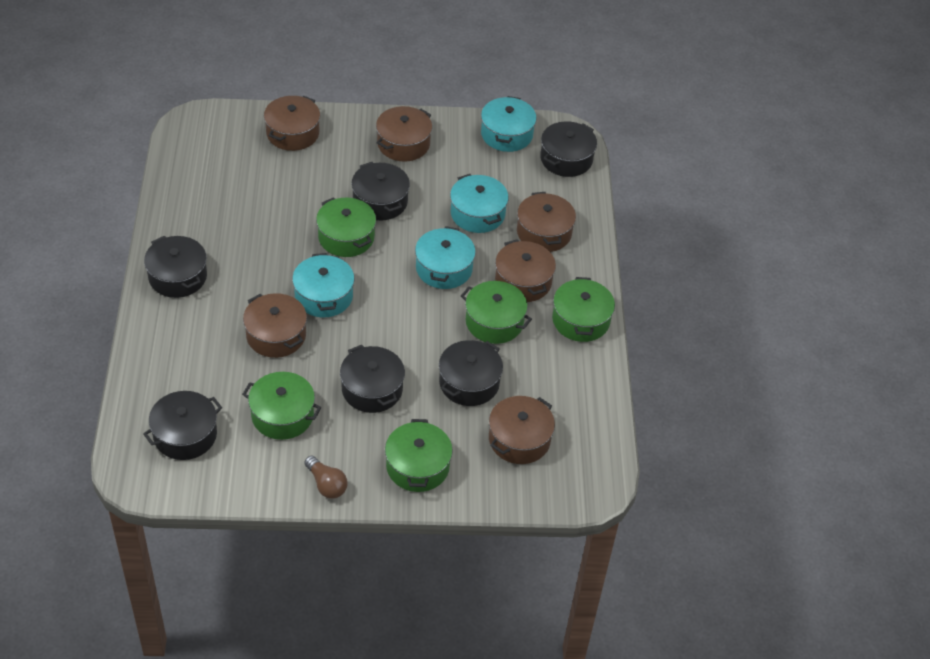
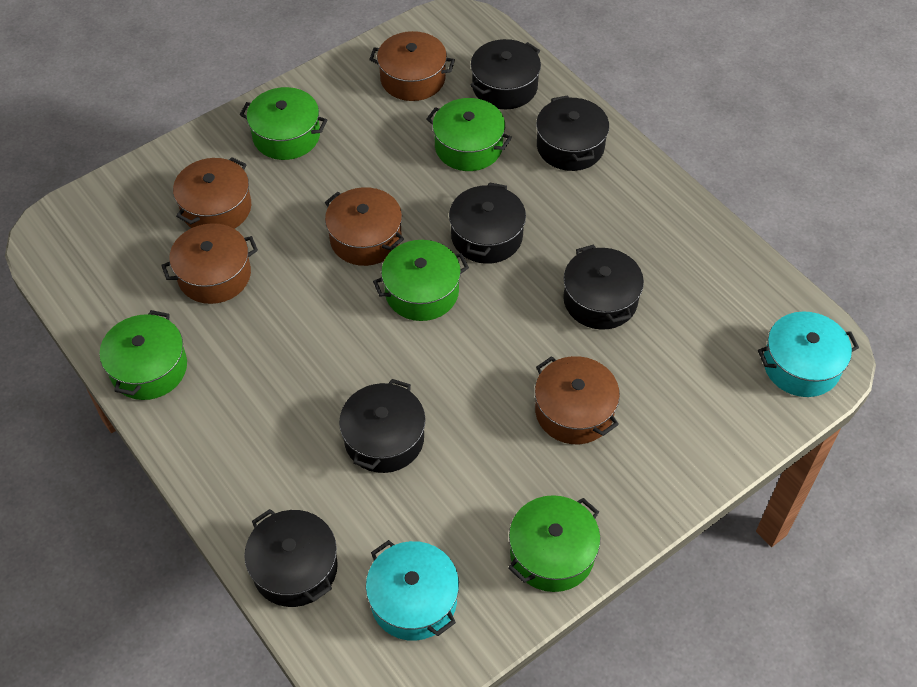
brown light bulb: 1 -> 0
brown pot: 6 -> 5
turquoise pot: 4 -> 2

